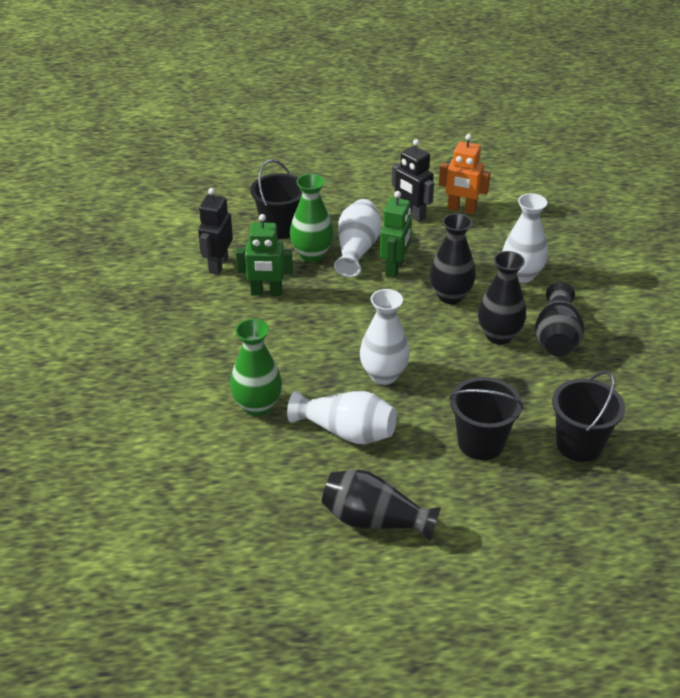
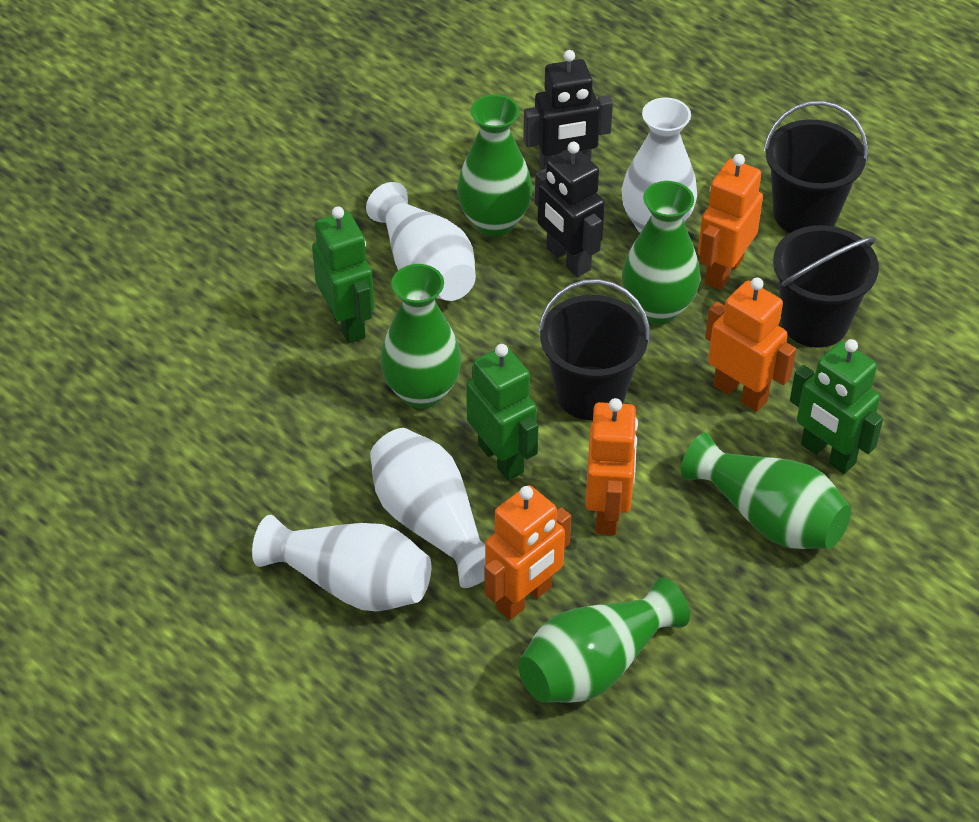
black vase: 4 -> 0
green robot: 2 -> 3
green vase: 2 -> 5
orange robot: 1 -> 4

